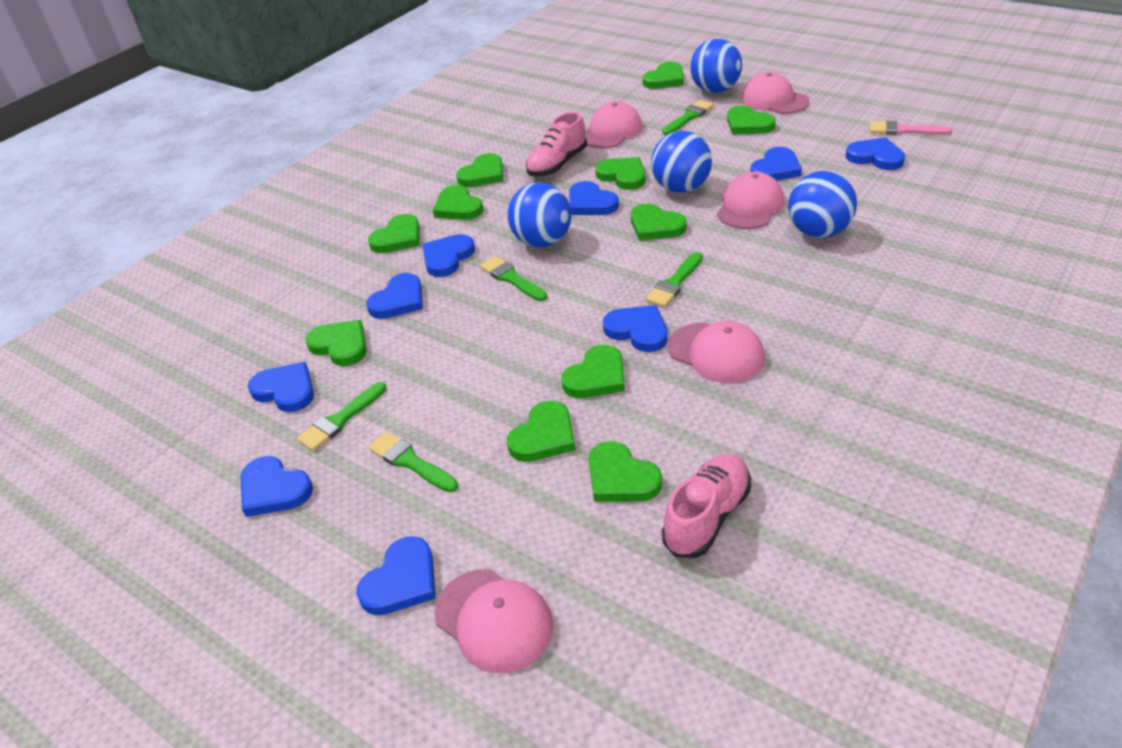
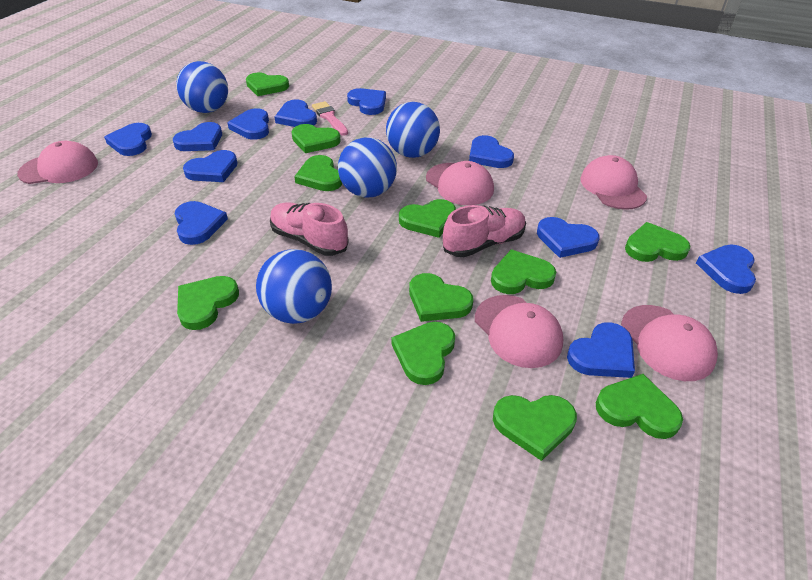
blue heart: 9 -> 11
green brush: 5 -> 0

